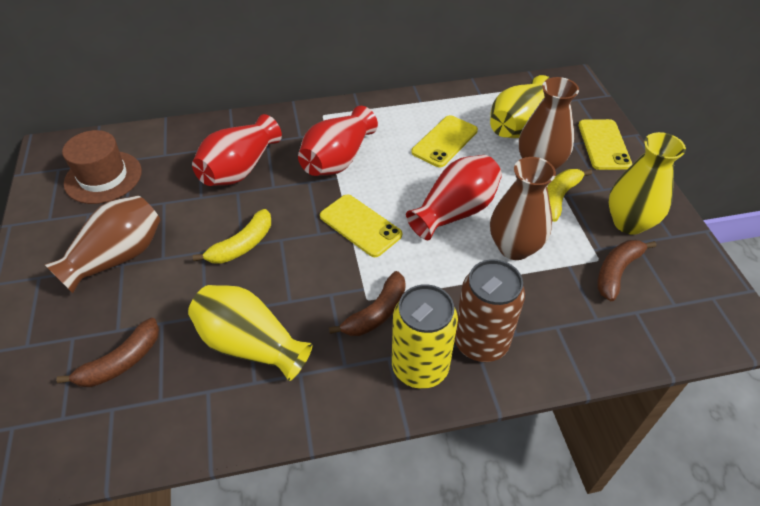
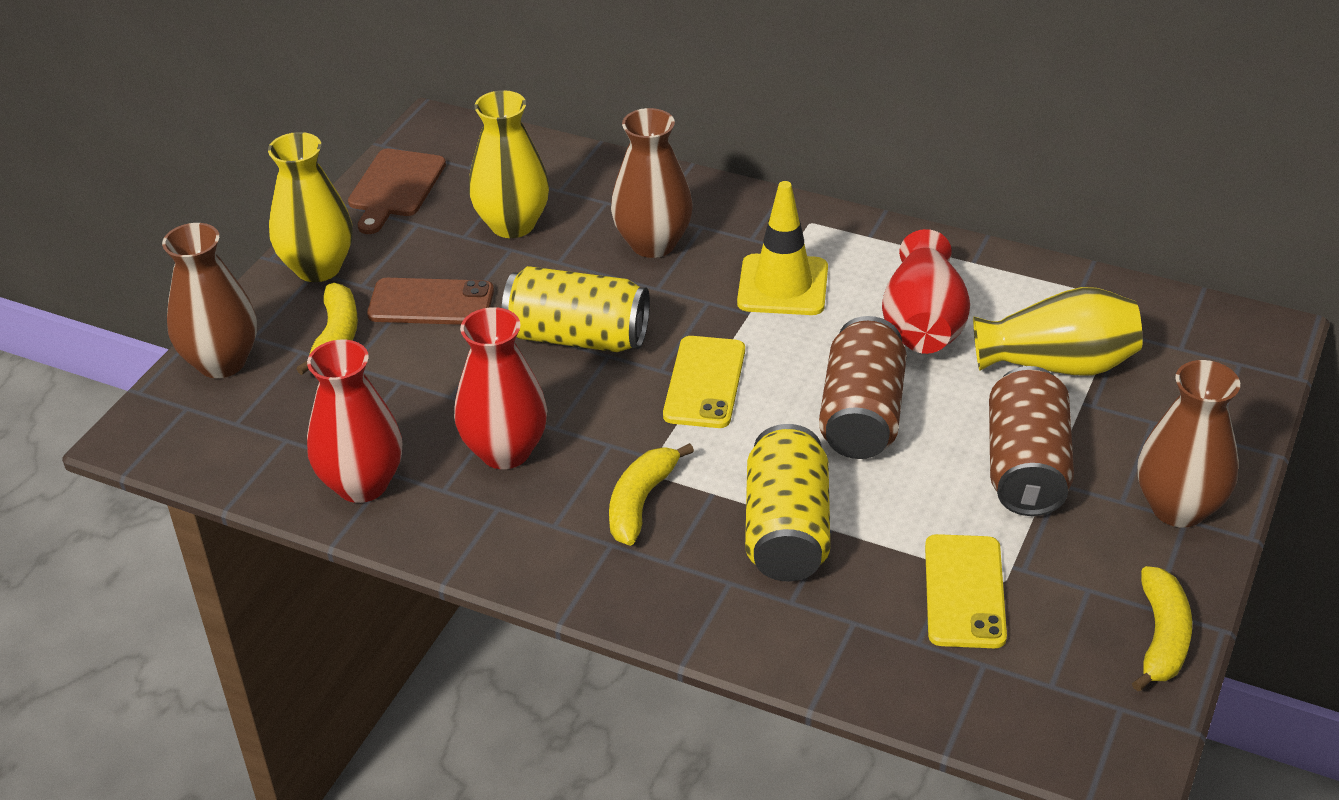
brown banana: 3 -> 0
brown can: 1 -> 2
brown cutting board: 0 -> 1
brown hat: 1 -> 0
brown phone: 0 -> 1
yellow banana: 2 -> 3
yellow can: 1 -> 2
yellow phone: 3 -> 2
yellow traffic cone: 0 -> 1

